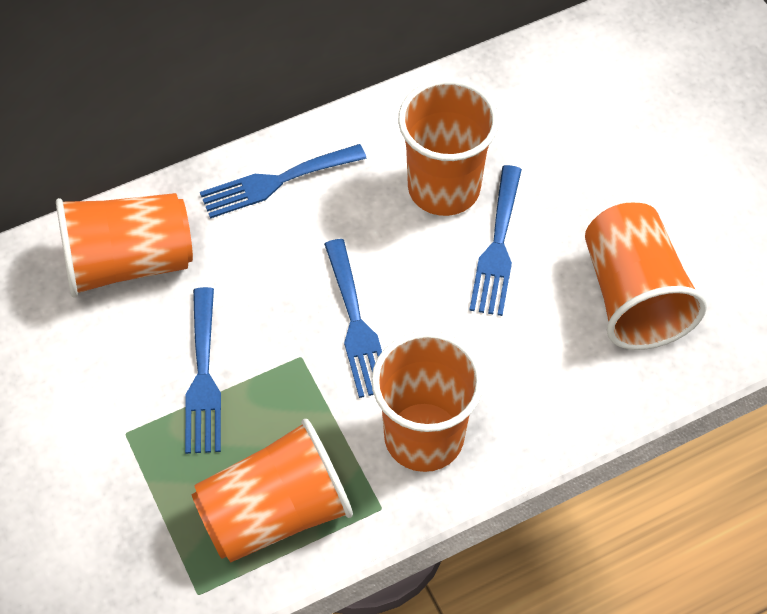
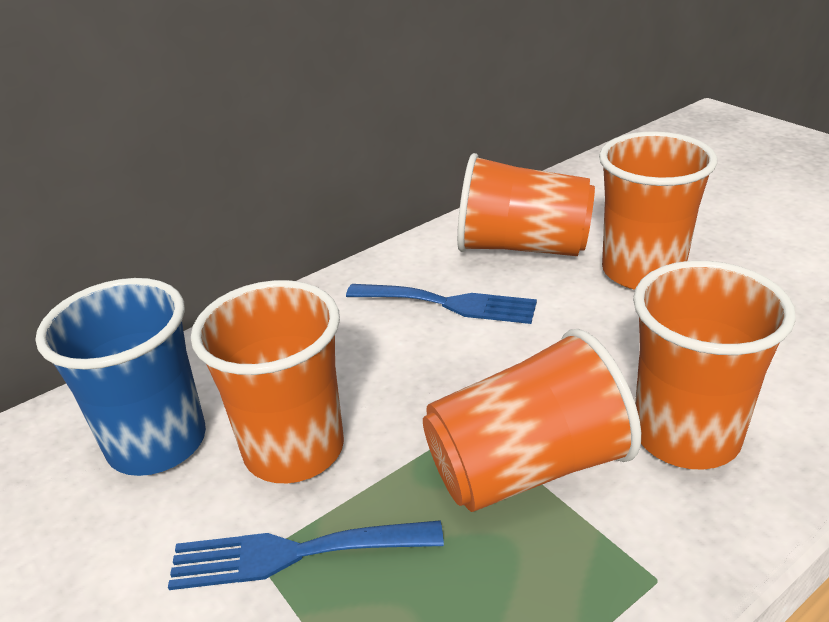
blue cup: 0 -> 1
blue fork: 4 -> 2

